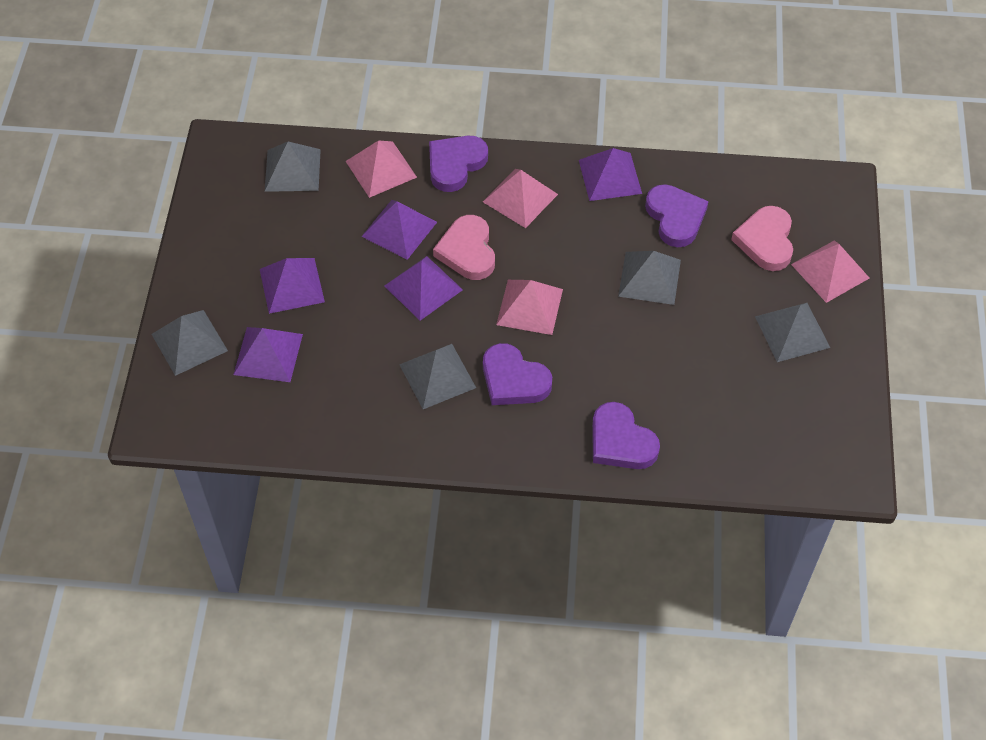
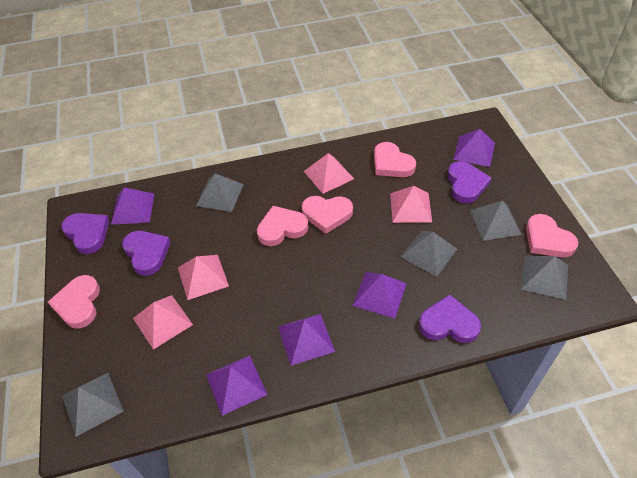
pink heart: 2 -> 5

